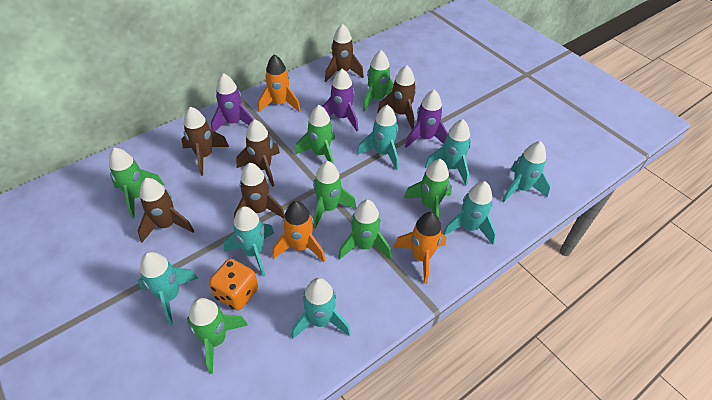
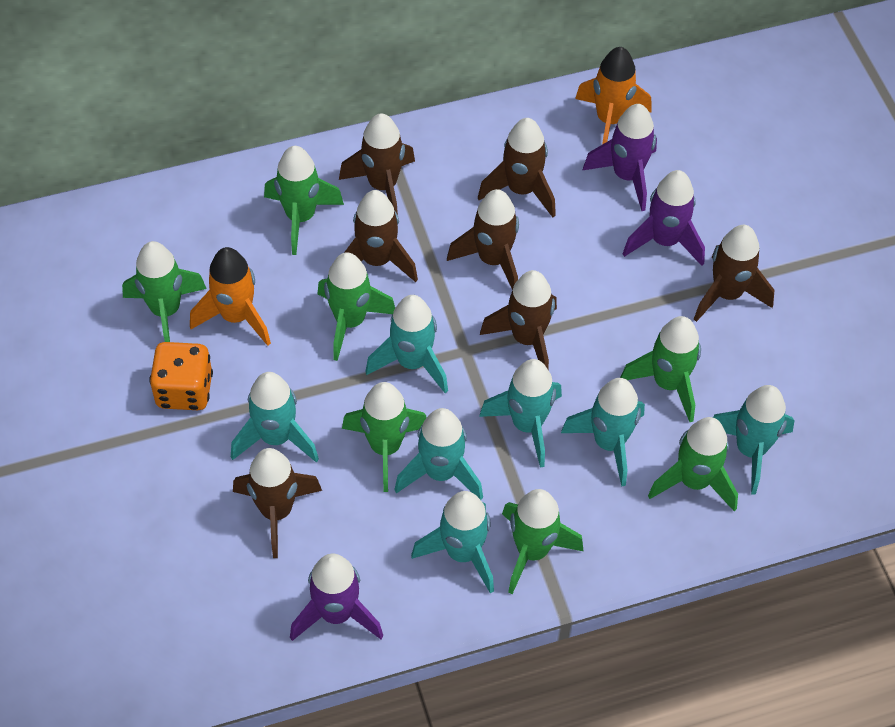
brown rocket: 6 -> 7
orange rocket: 3 -> 2

